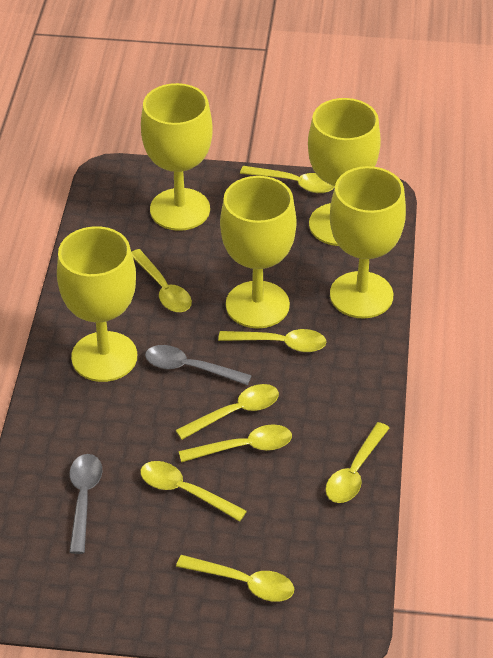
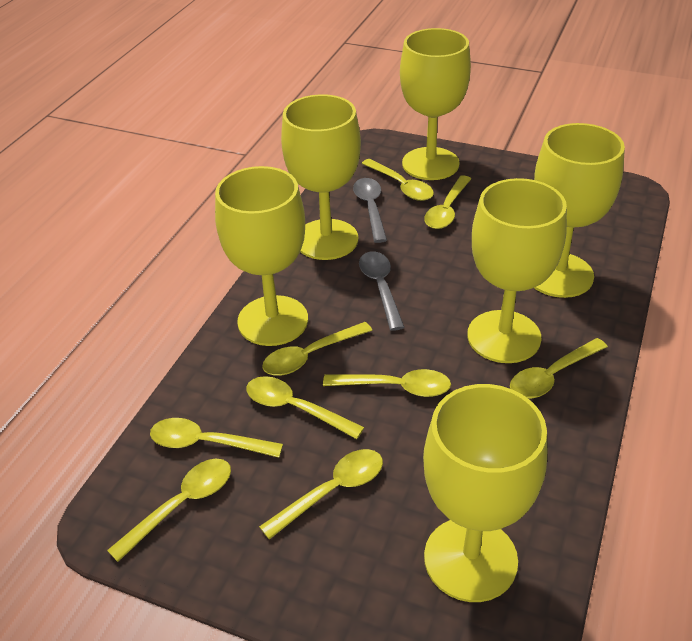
yellow goblet: 5 -> 6
yellow spoon: 8 -> 9

